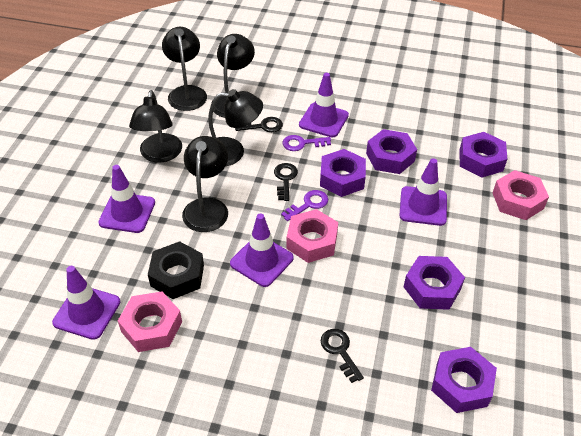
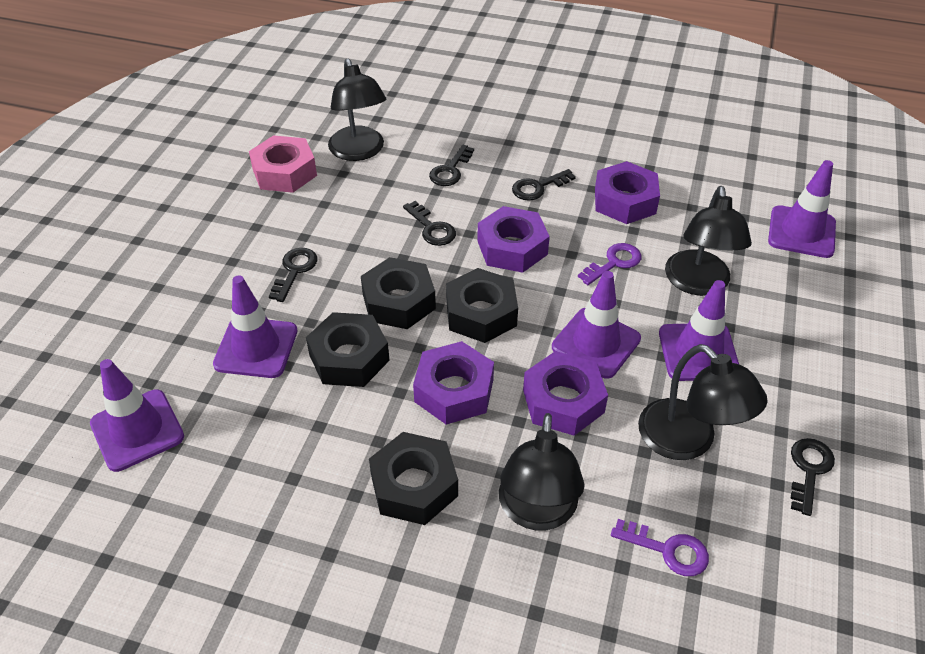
black key: 3 -> 5
black lamp: 5 -> 4
black nut: 1 -> 4
pink nut: 3 -> 1
purple nut: 5 -> 4

